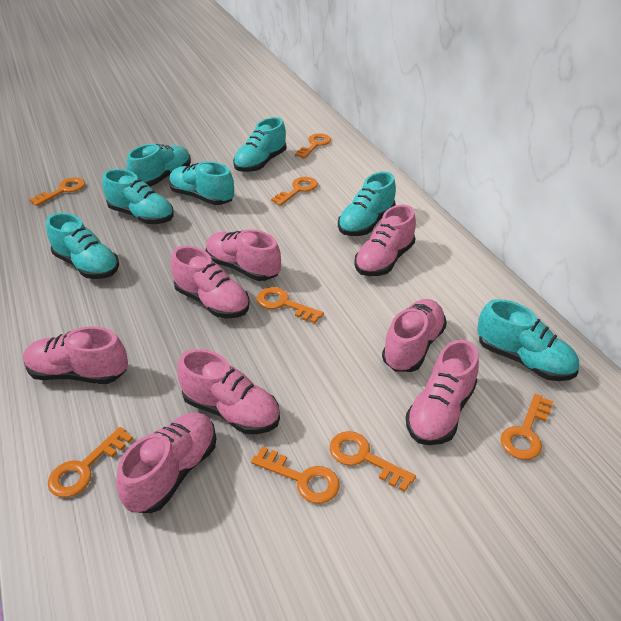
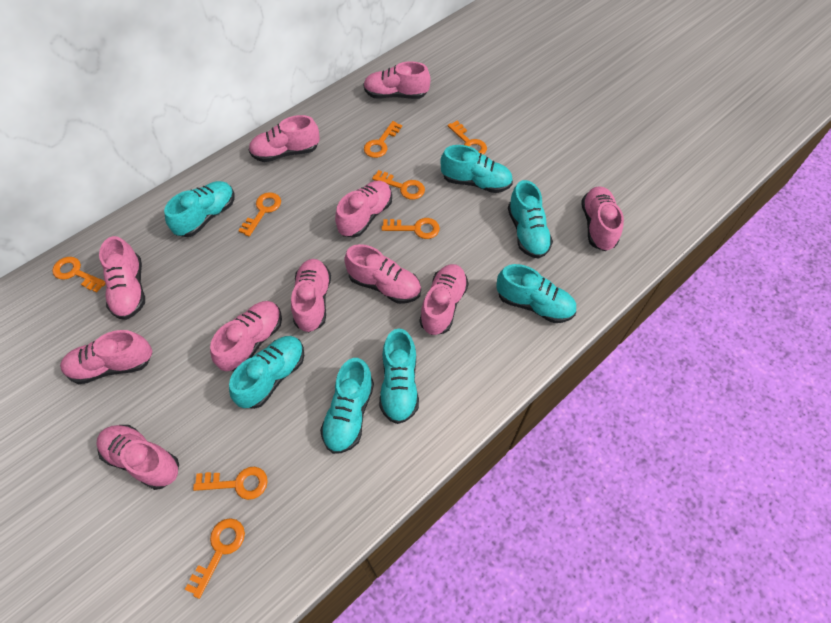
pink shoe: 8 -> 11

